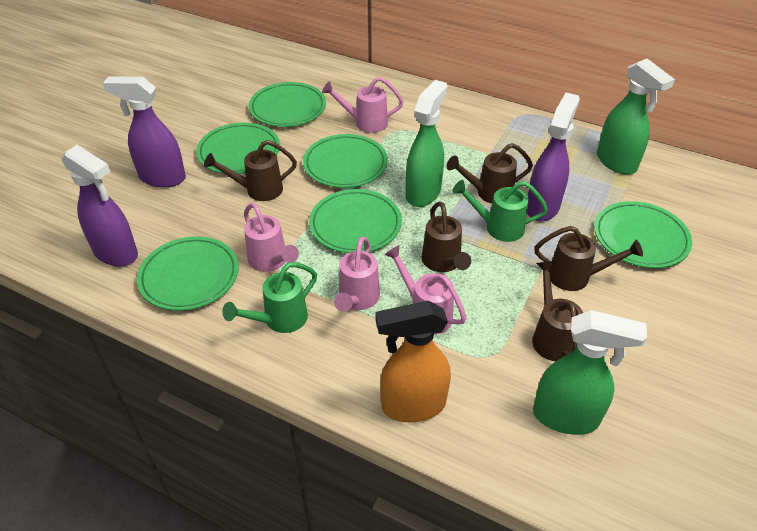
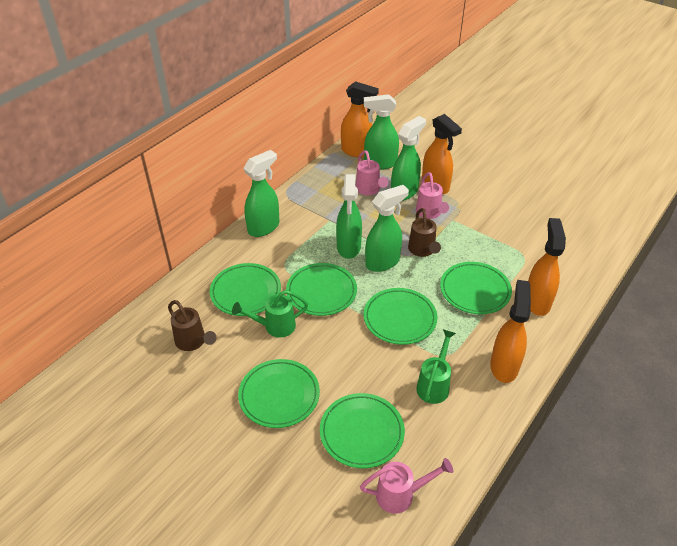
brown watering can: 5 -> 2
green spray bottle: 3 -> 5
orange spray bottle: 1 -> 4
pink watering can: 4 -> 3
purple spray bottle: 3 -> 0

